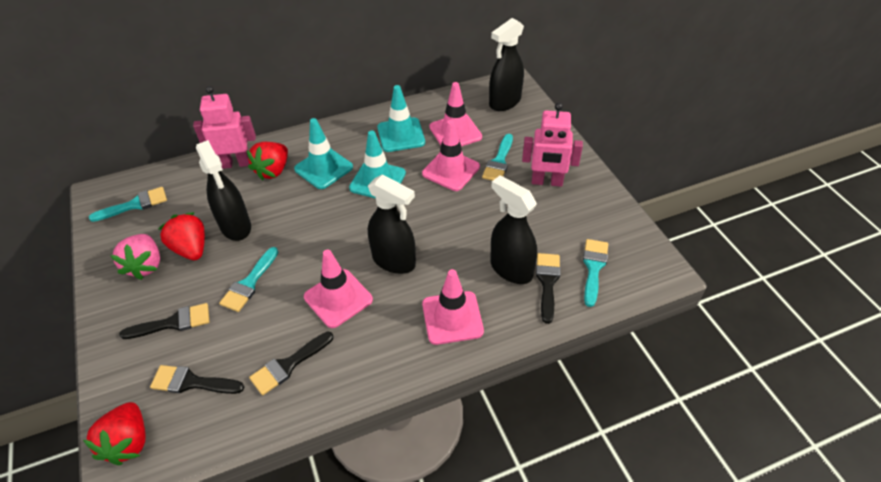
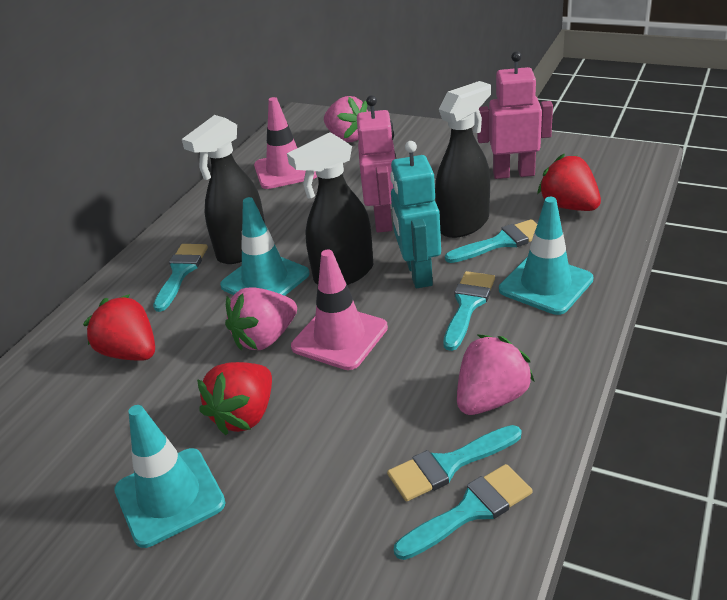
black brush: 4 -> 0
black spray bottle: 4 -> 3
pink strawberry: 1 -> 3
pink traffic cone: 4 -> 2
turquoise brush: 4 -> 5
turquoise robot: 0 -> 1

